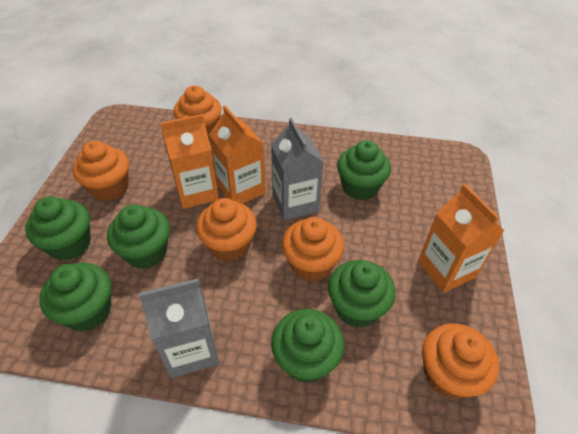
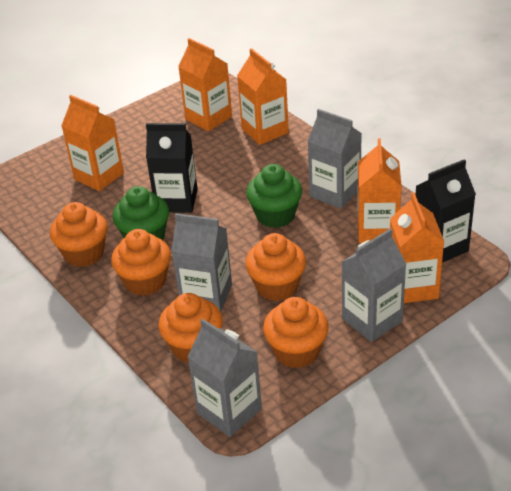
black carton: 0 -> 2
green cupcake: 6 -> 2
grey carton: 2 -> 4
orange carton: 3 -> 5

